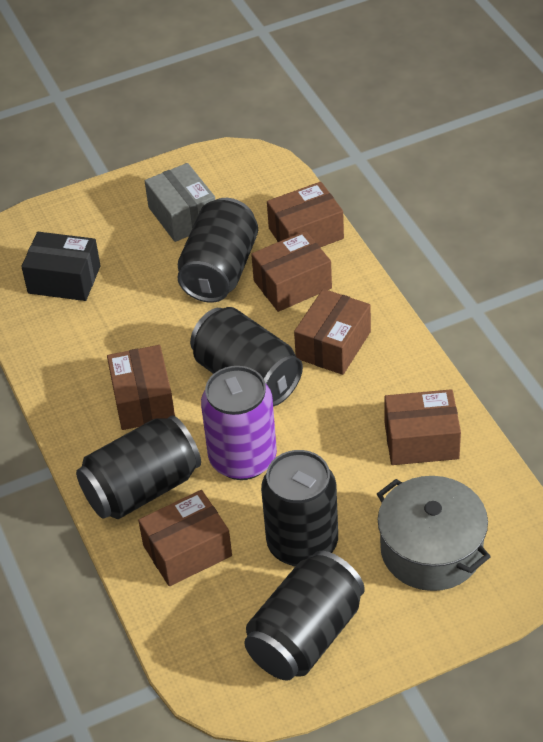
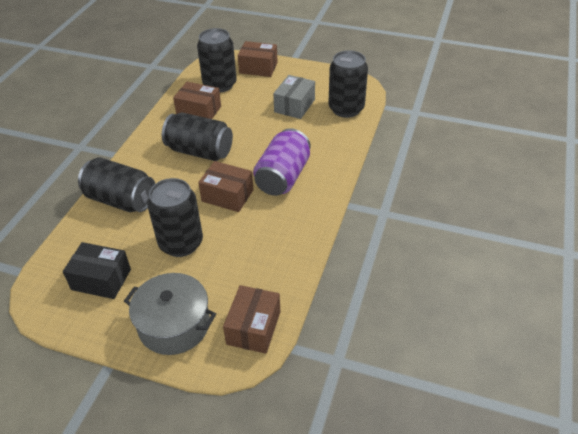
brown box: 6 -> 4

